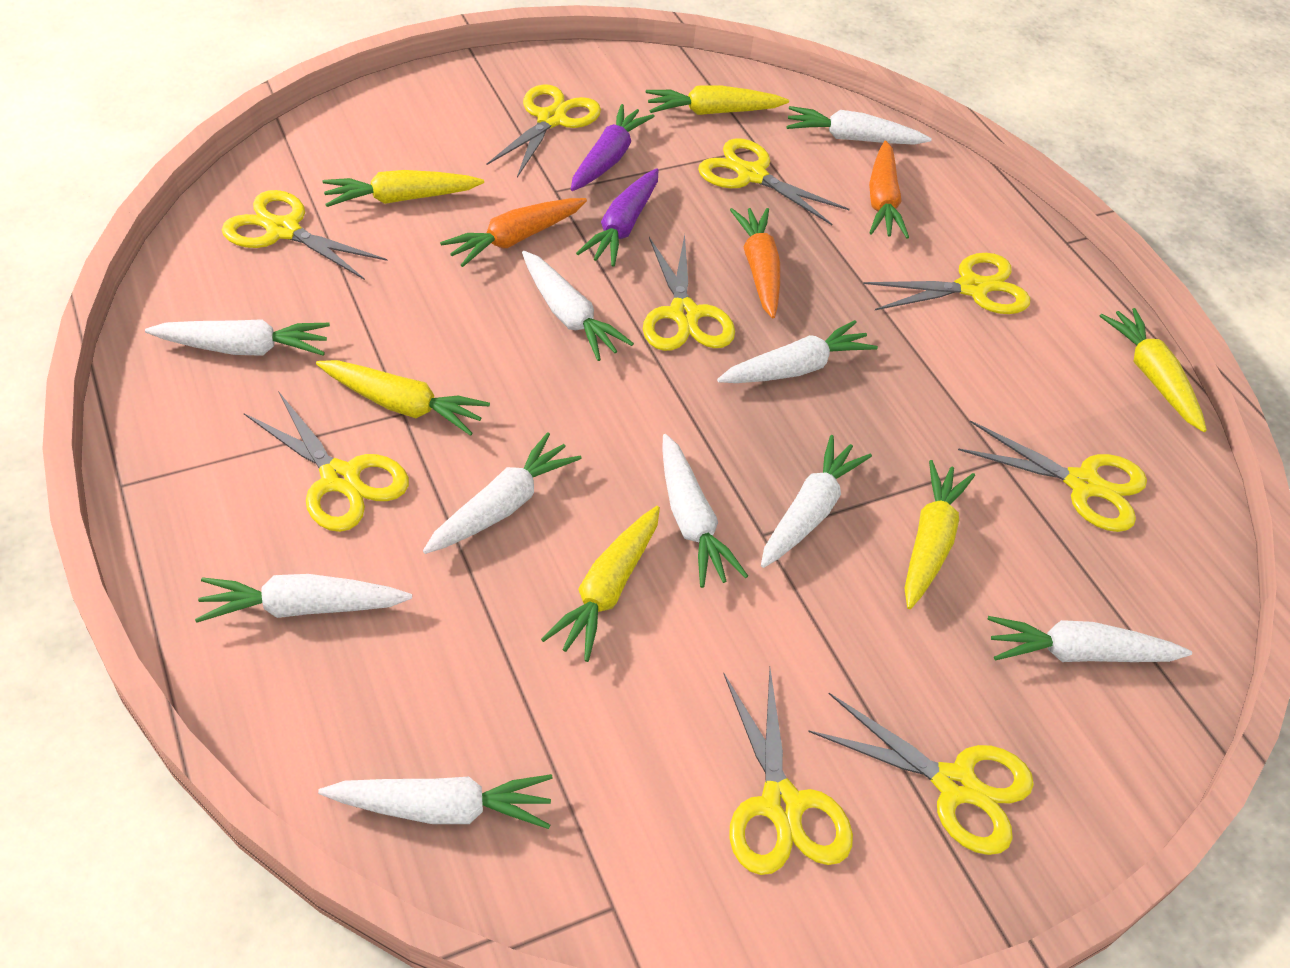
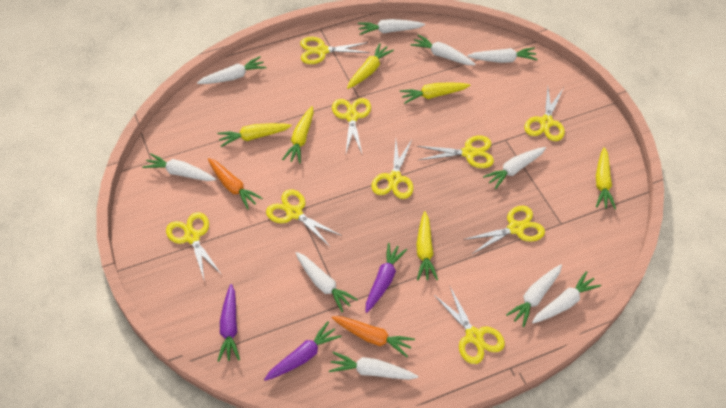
orange carrot: 3 -> 2
purple carrot: 2 -> 3

